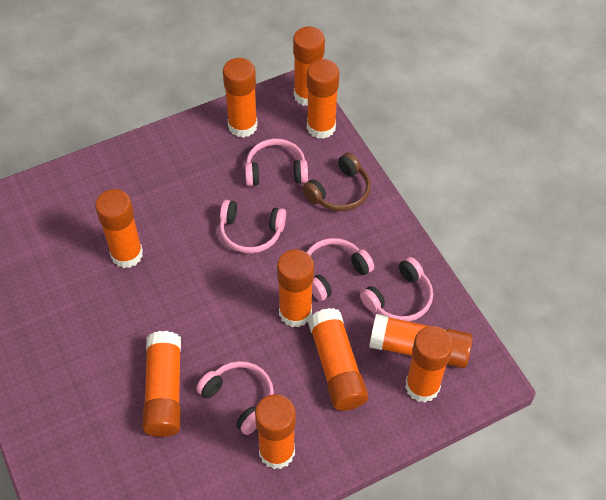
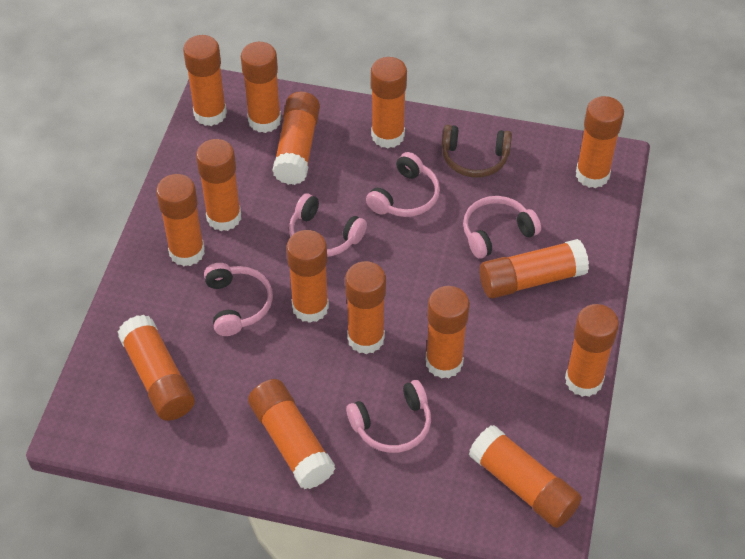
orange glue stick: 10 -> 15

